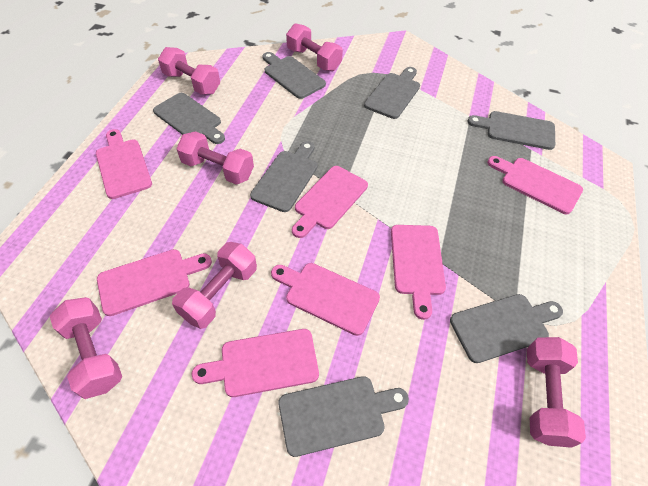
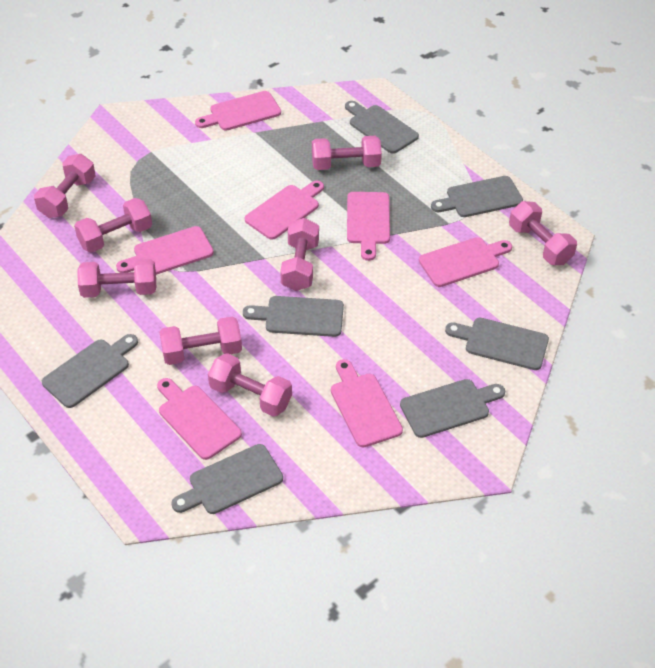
pink dumbbell: 6 -> 8

